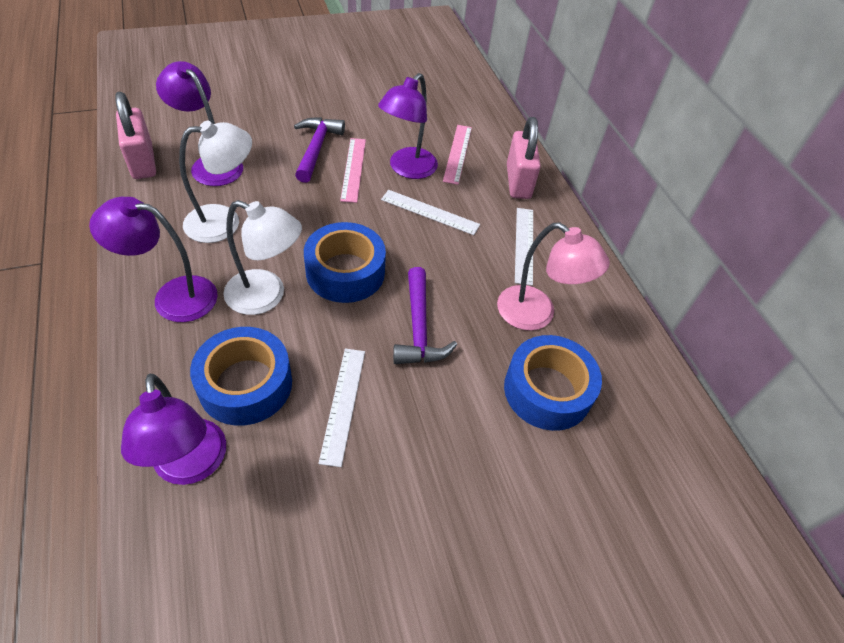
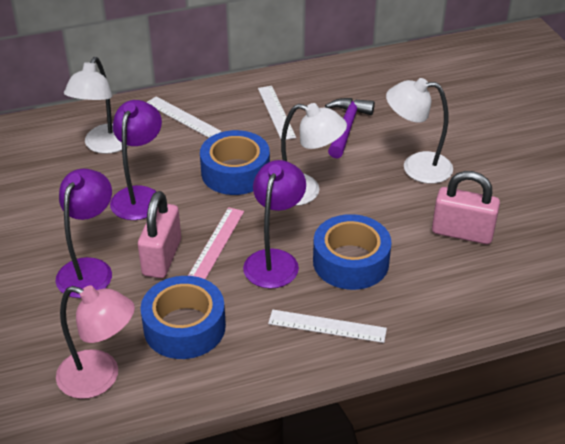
pink ruler: 2 -> 1
purple hammer: 2 -> 1
purple lamp: 4 -> 3
white lamp: 2 -> 3

